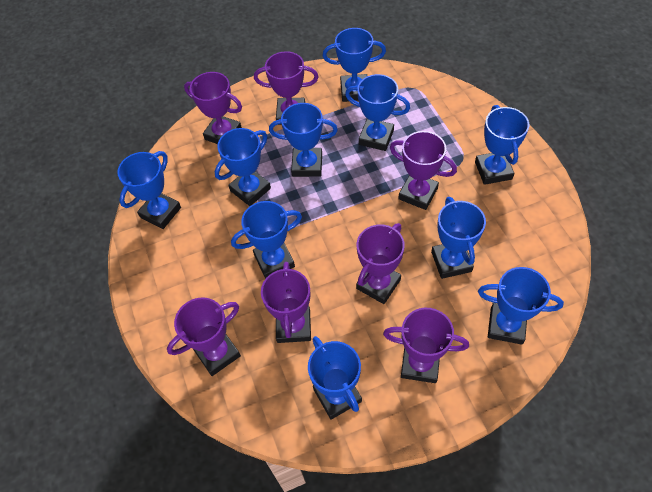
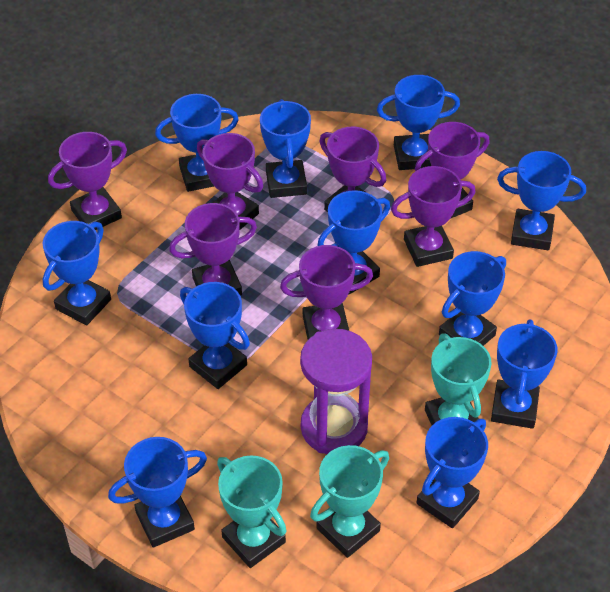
blue trophy: 10 -> 11
purple hourglass: 0 -> 1
turquoise trophy: 0 -> 3

